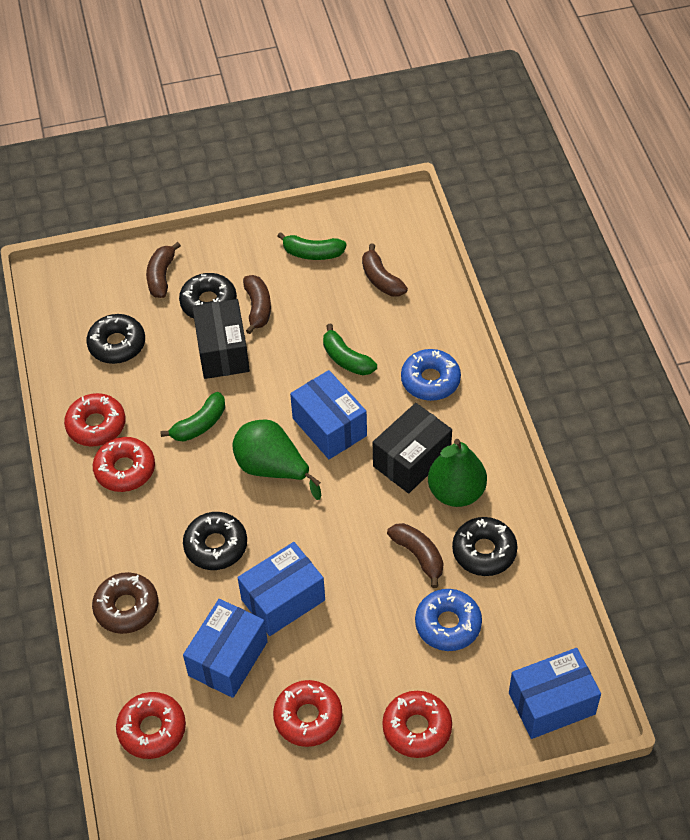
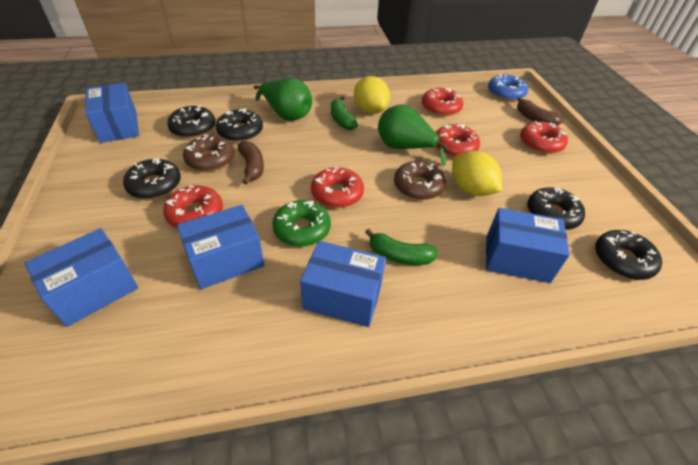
black box: 2 -> 0
black donut: 4 -> 5
blue box: 4 -> 5
blue donut: 2 -> 1
brown banana: 4 -> 2
brown donut: 1 -> 2
green banana: 3 -> 2
green donut: 0 -> 1
yellow lemon: 0 -> 2

